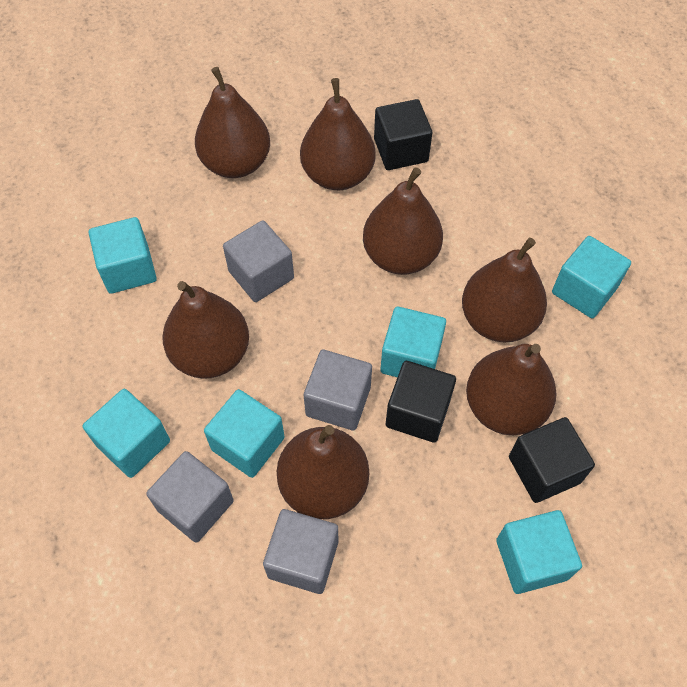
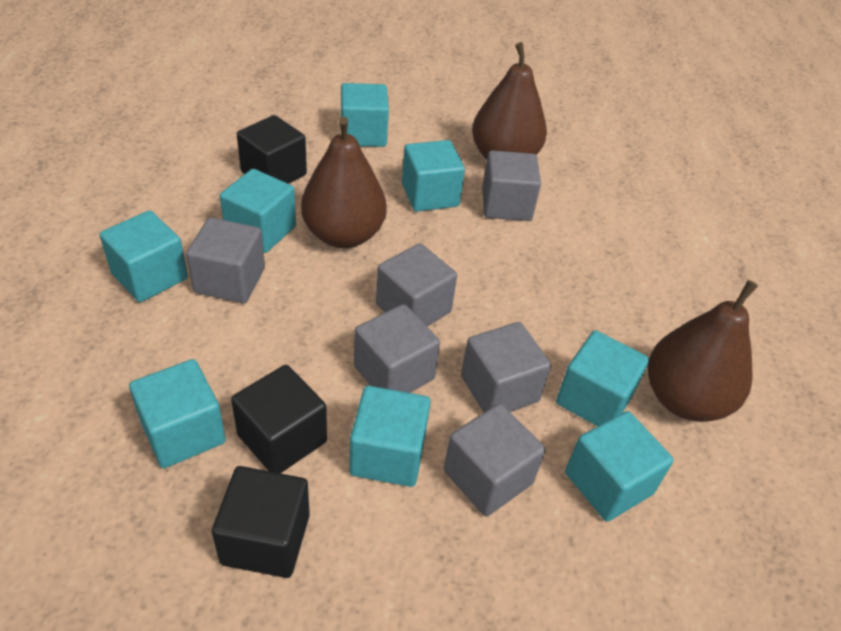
brown pear: 7 -> 3
grey cube: 4 -> 6
turquoise cube: 6 -> 8

